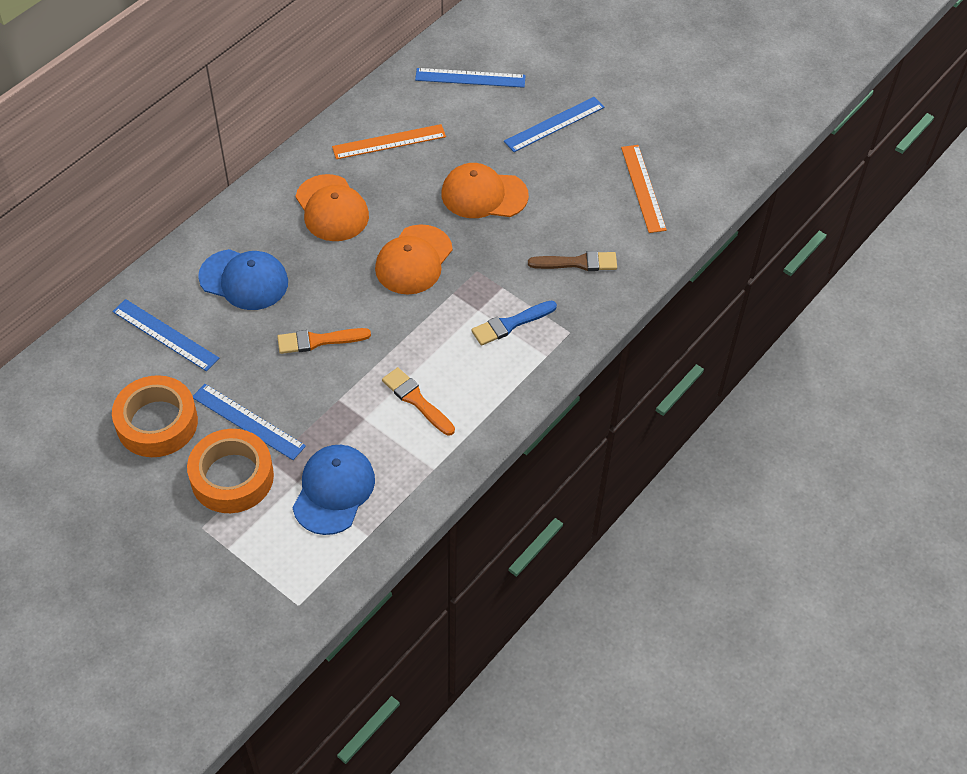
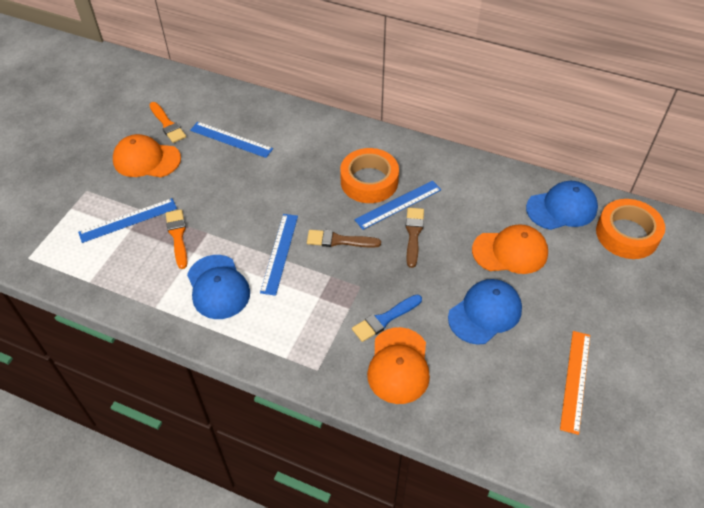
blue cap: 2 -> 3
brown brush: 1 -> 2
orange ruler: 2 -> 1

